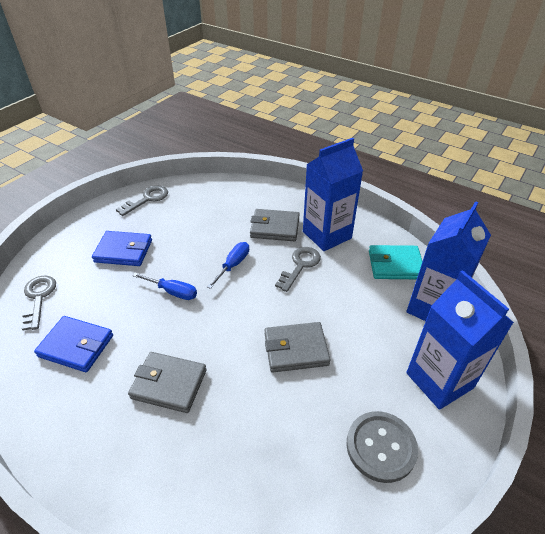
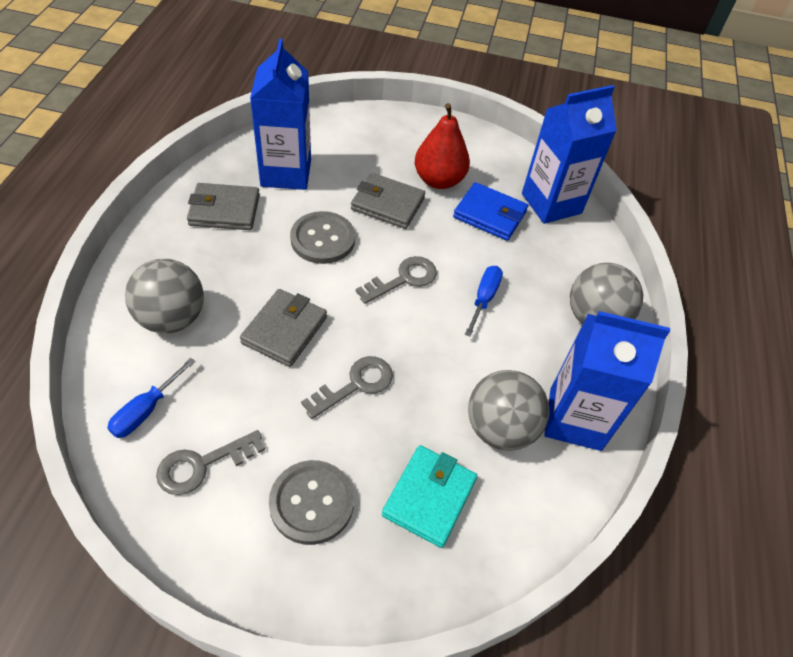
blue wallet: 2 -> 1
grey ball: 0 -> 3
grey button: 1 -> 2
red pear: 0 -> 1

